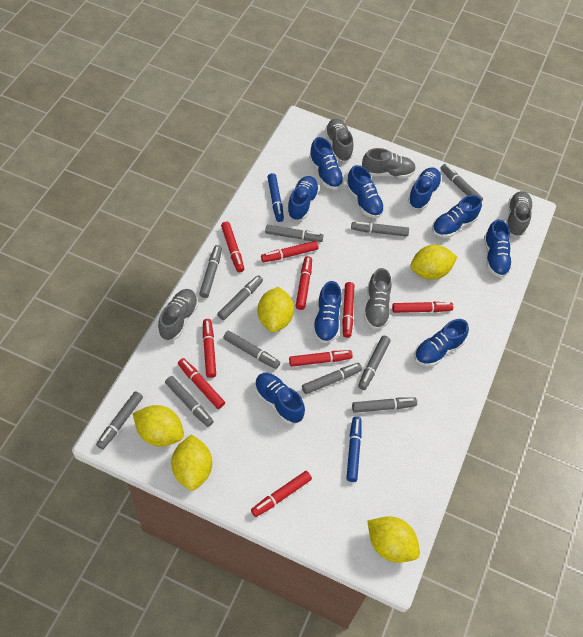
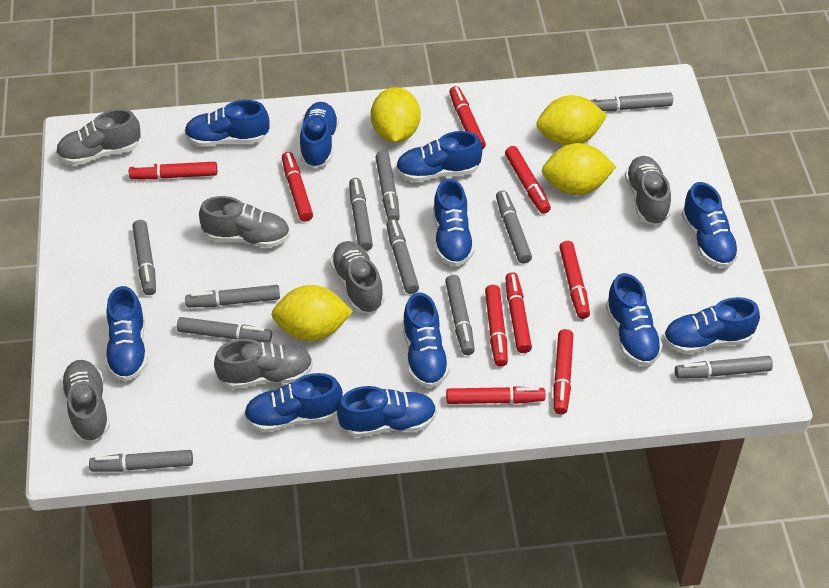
blue marker: 2 -> 0
blue shoe: 9 -> 11
grey shoe: 5 -> 6
yellow lemon: 5 -> 4

